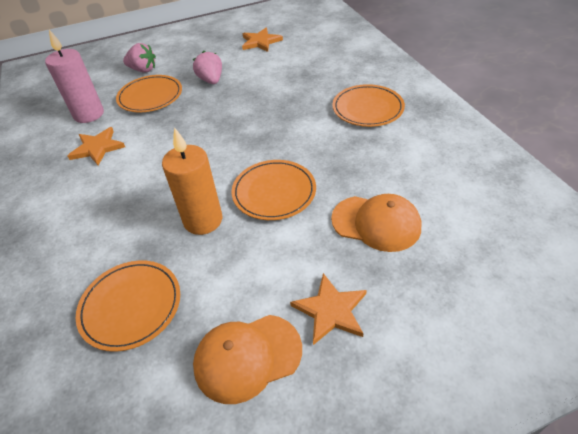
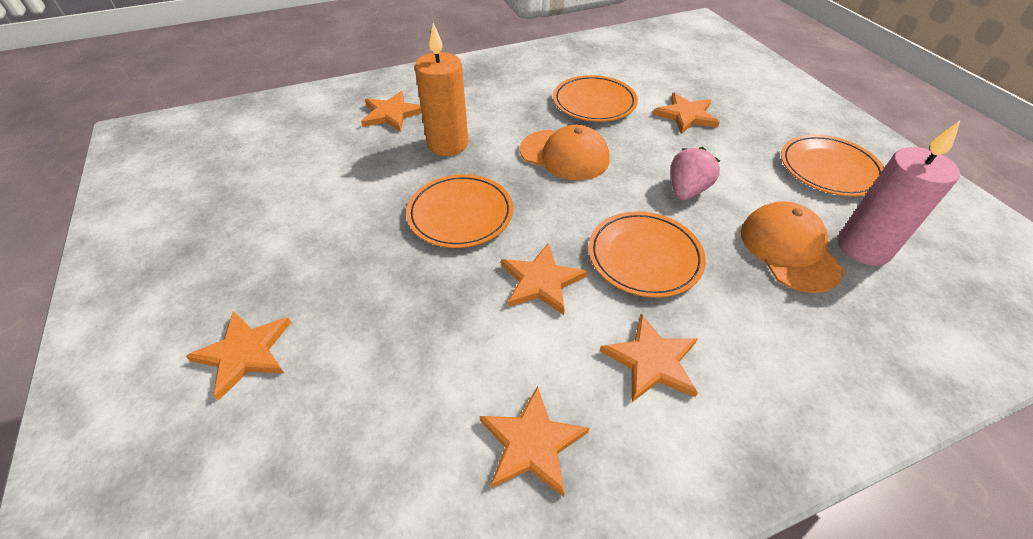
orange star: 3 -> 6
pink strawberry: 2 -> 1

